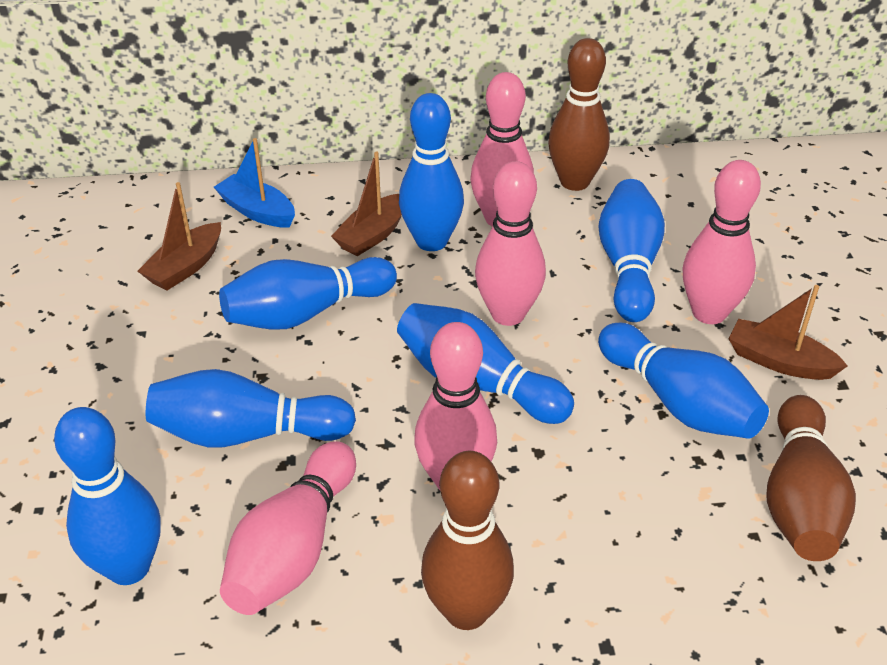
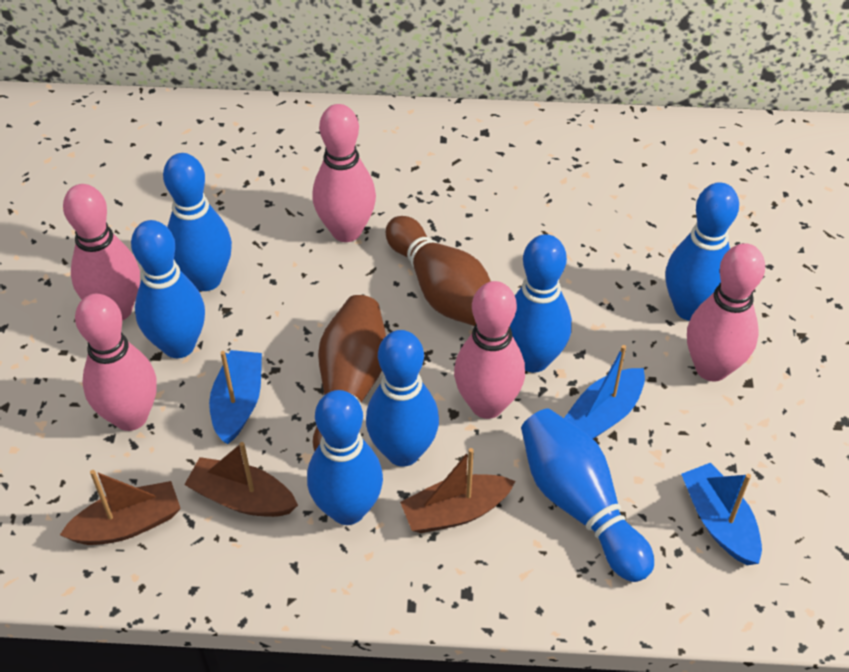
blue boat: 1 -> 3
brown bowling pin: 3 -> 2

